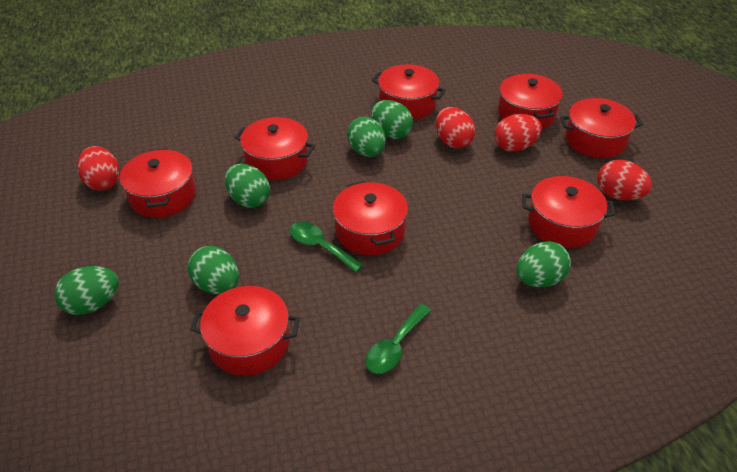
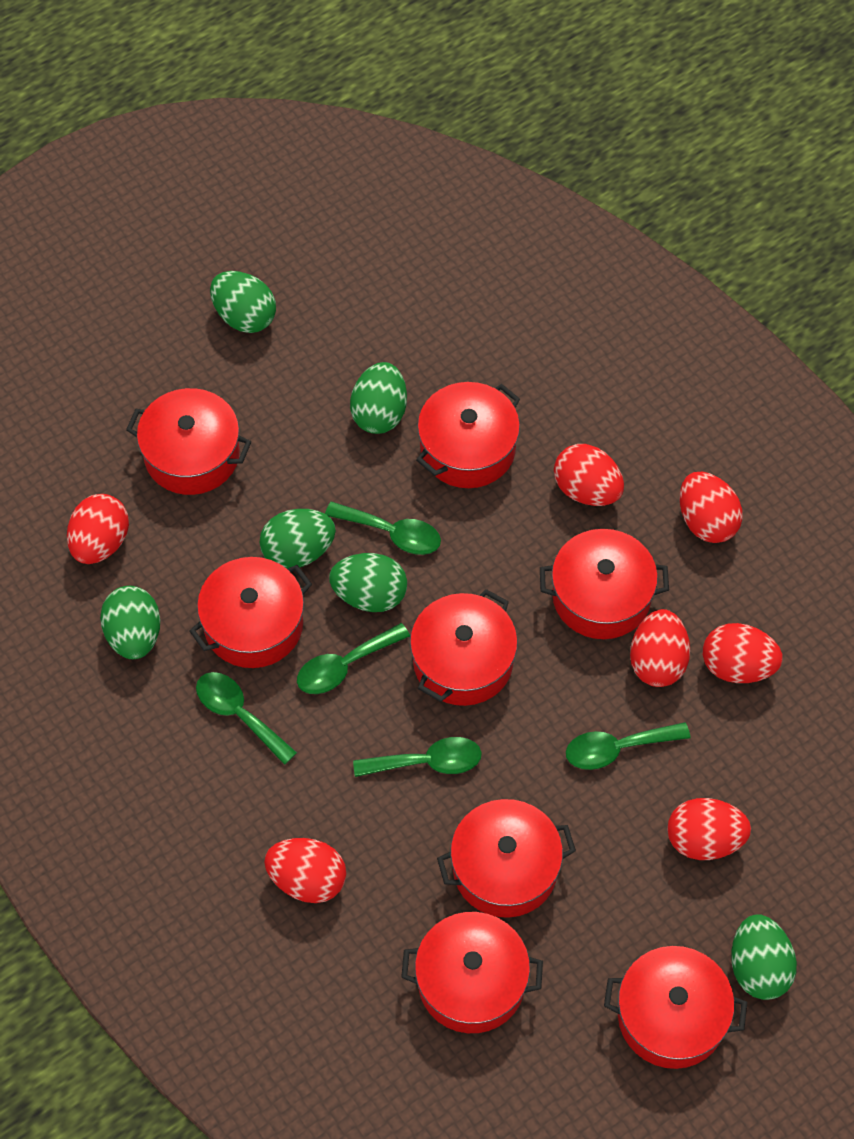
green spoon: 2 -> 5
red egg: 4 -> 7

